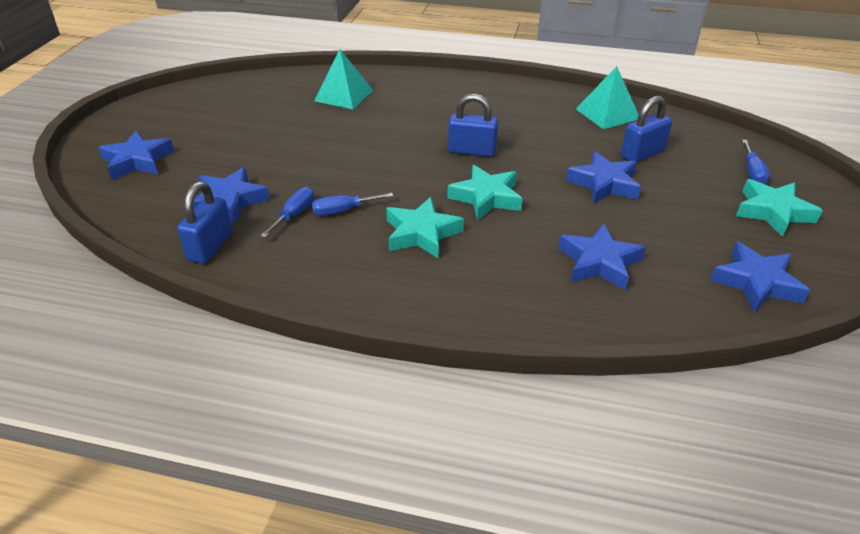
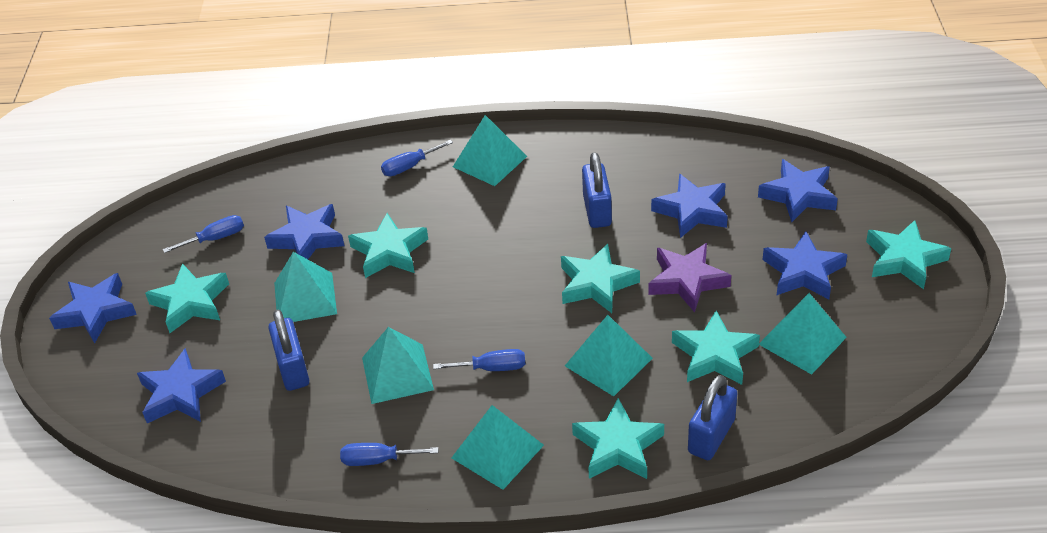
blue screwdriver: 3 -> 4
blue star: 5 -> 6
purple star: 0 -> 1
turquoise pyramid: 2 -> 6
turquoise star: 3 -> 6

